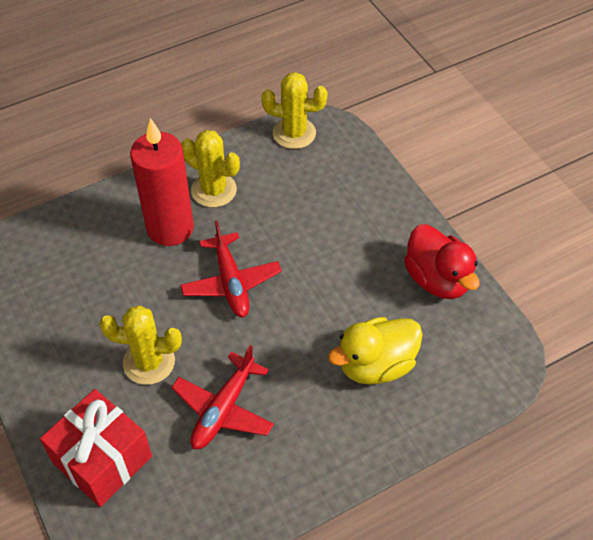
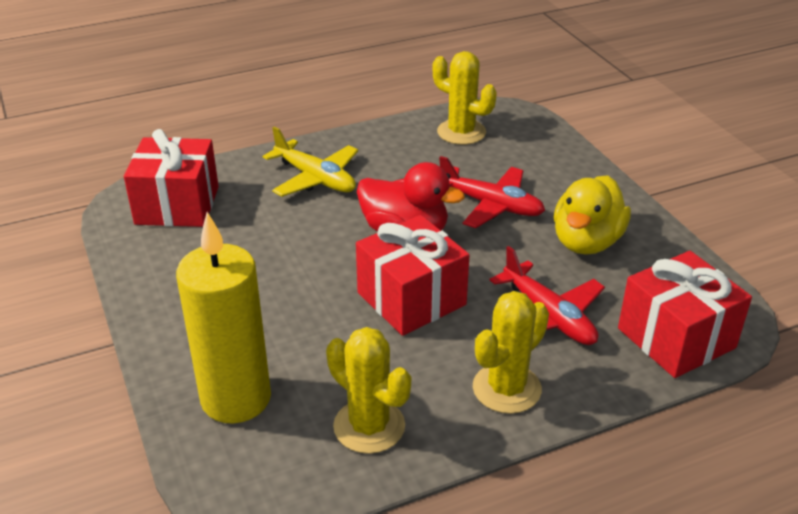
red candle: 1 -> 0
red gift: 1 -> 3
yellow candle: 0 -> 1
yellow plane: 0 -> 1

